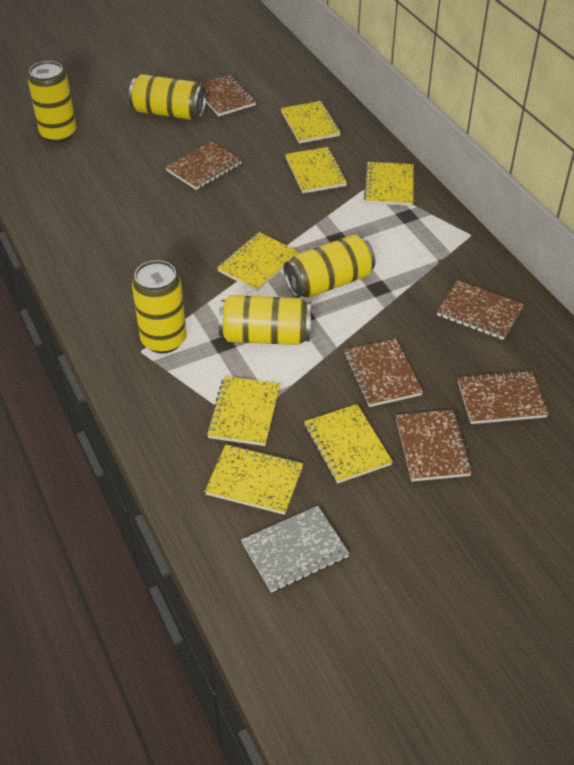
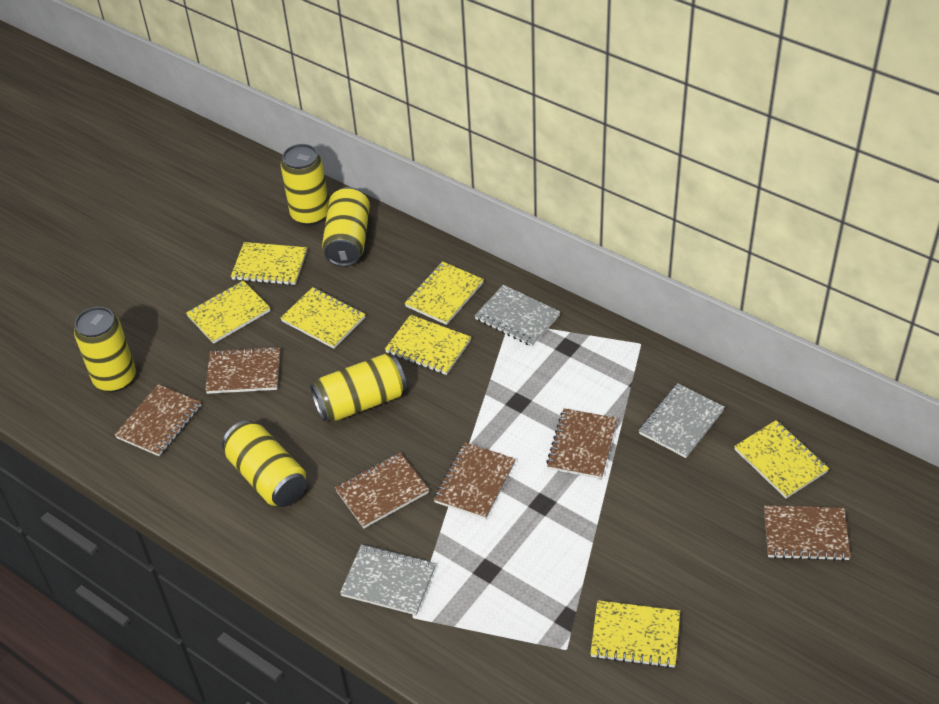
grey notebook: 1 -> 3

